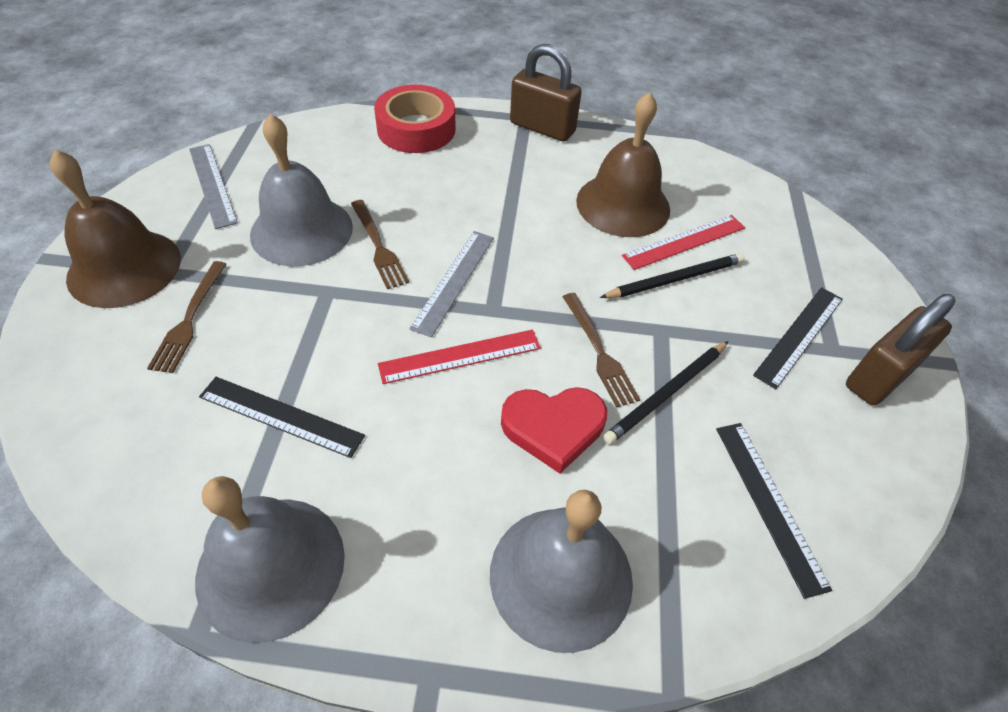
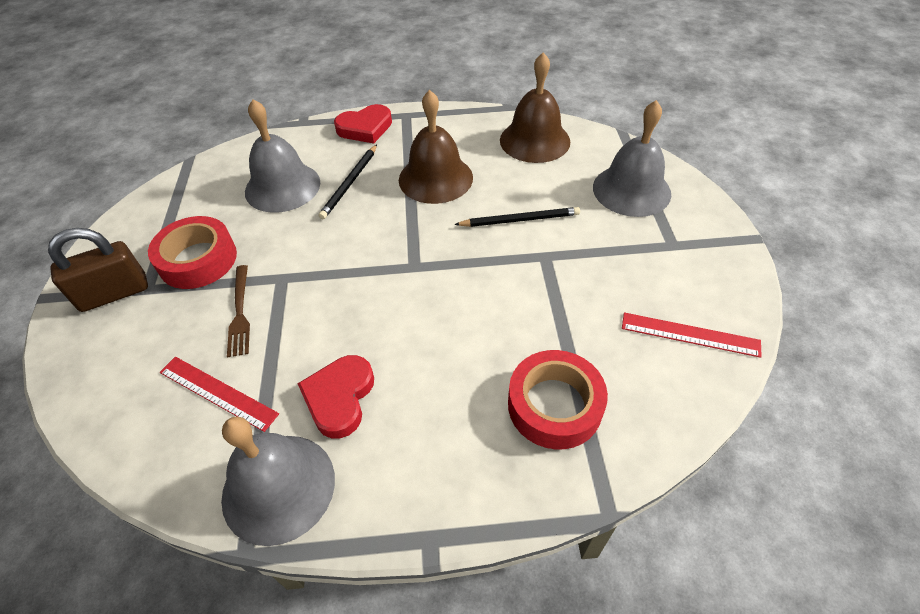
black ruler: 3 -> 0
brown fork: 3 -> 1
brown padlock: 2 -> 1
grey ruler: 2 -> 0
red heart: 1 -> 2
red tape: 1 -> 2

